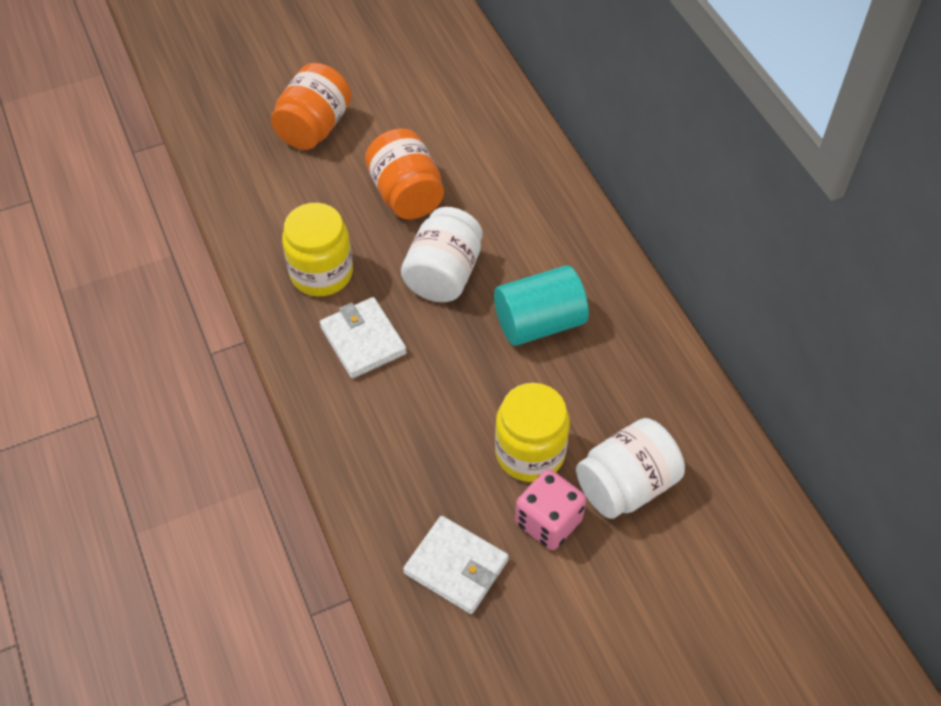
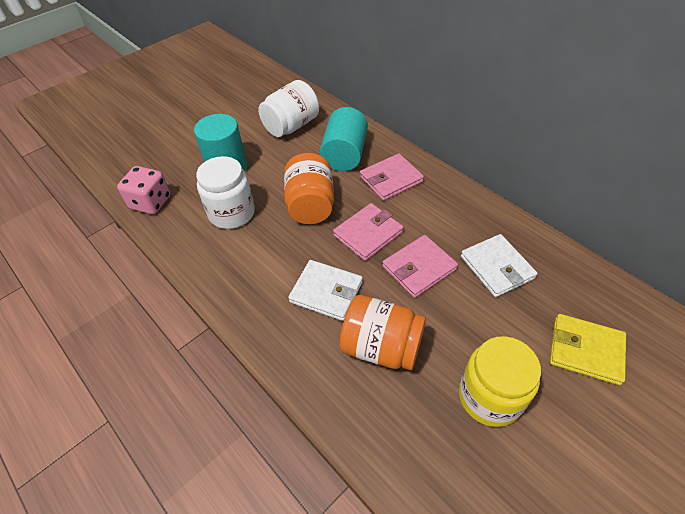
pink wallet: 0 -> 3
turquoise cylinder: 1 -> 2
yellow jar: 2 -> 1
yellow wallet: 0 -> 1

